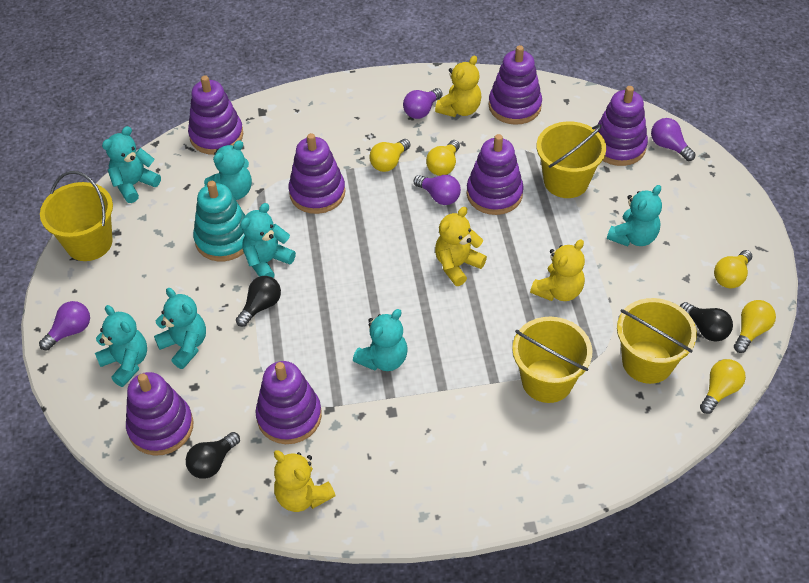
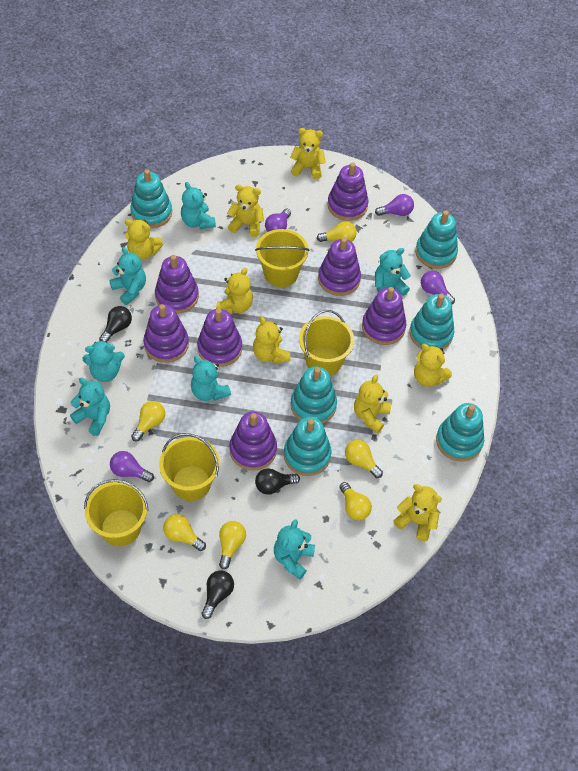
turquoise stacking toy: 1 -> 6
yellow light bulb: 5 -> 6
yellow teddy bear: 4 -> 8

